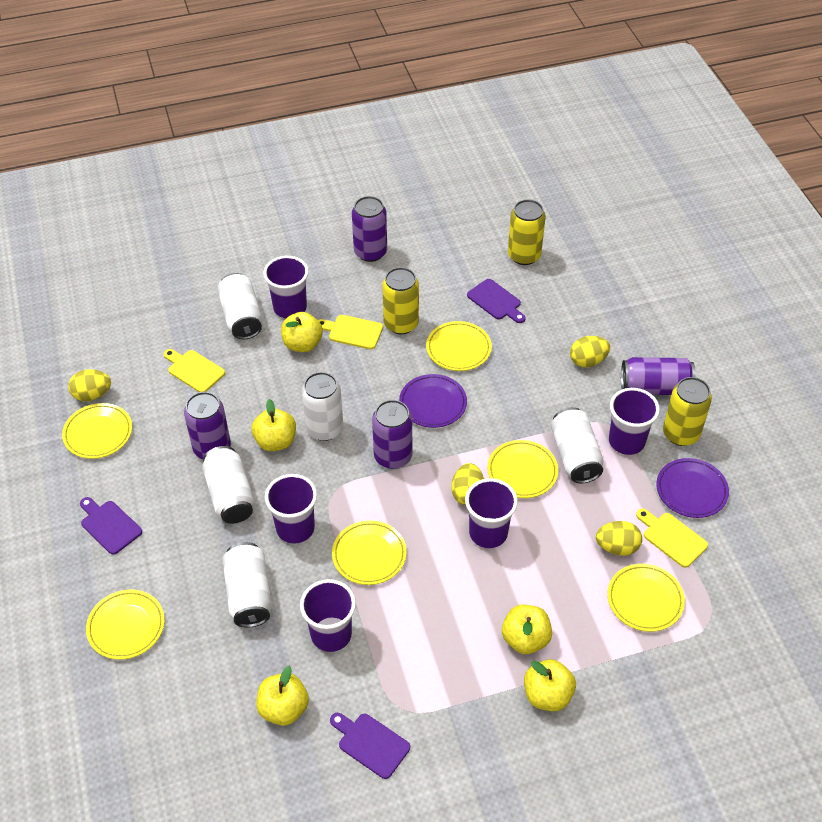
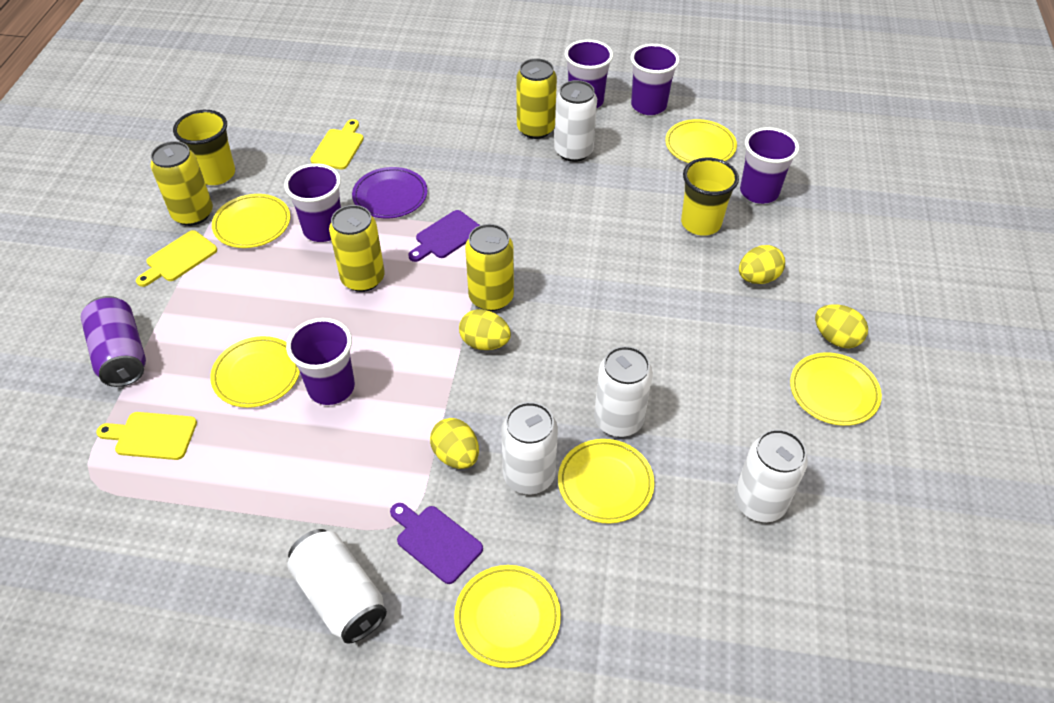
purple can: 4 -> 1
purple cutting board: 3 -> 2
purple plate: 2 -> 1
yellow apple: 5 -> 0
yellow can: 3 -> 4
yellow cup: 0 -> 2

